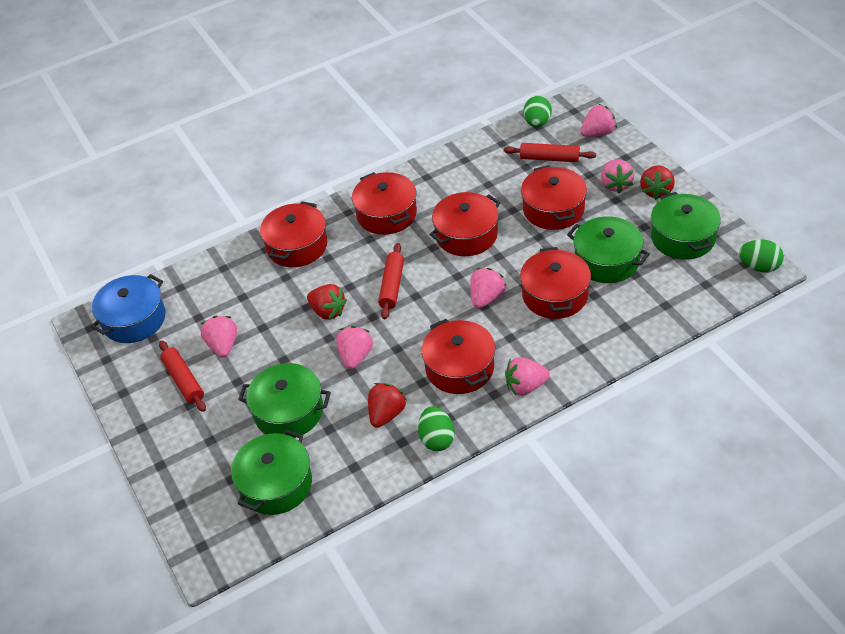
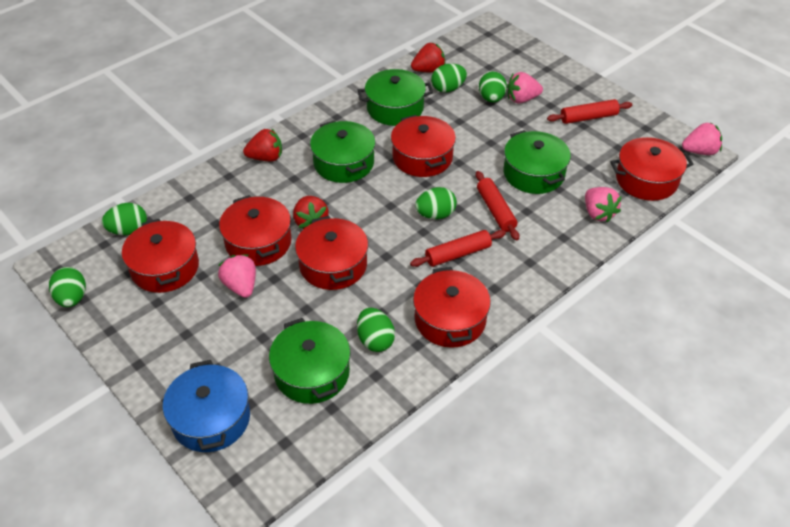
green egg: 3 -> 6
pink strawberry: 6 -> 4

